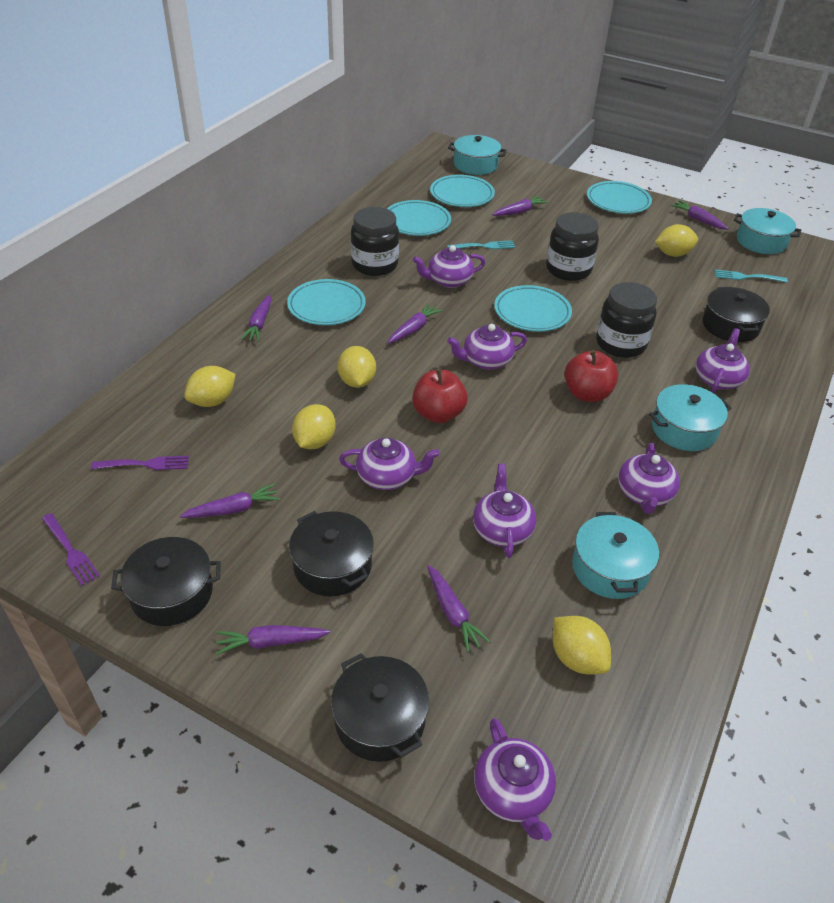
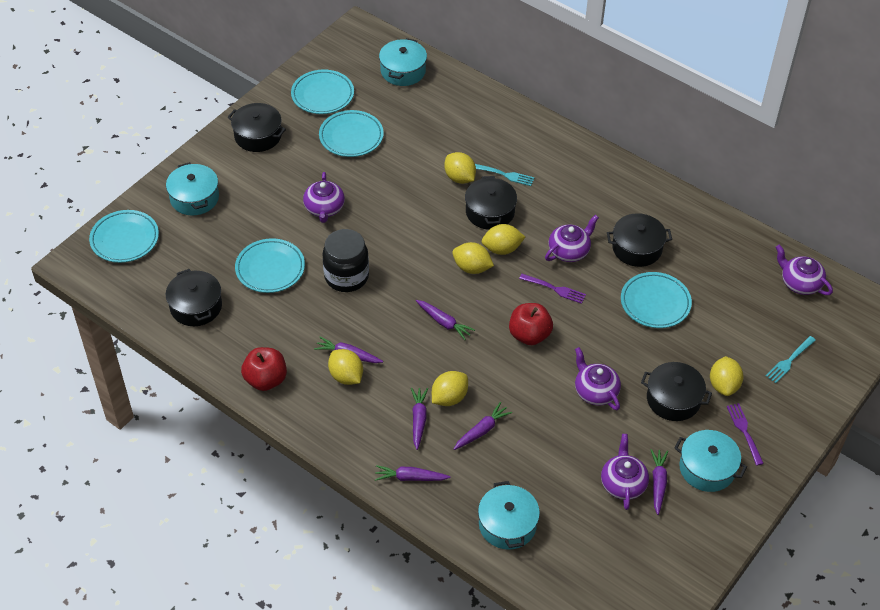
black jar: 3 -> 1
black pot: 4 -> 5
purple carrot: 7 -> 6
purple teapot: 7 -> 5
yellow lemon: 5 -> 6

